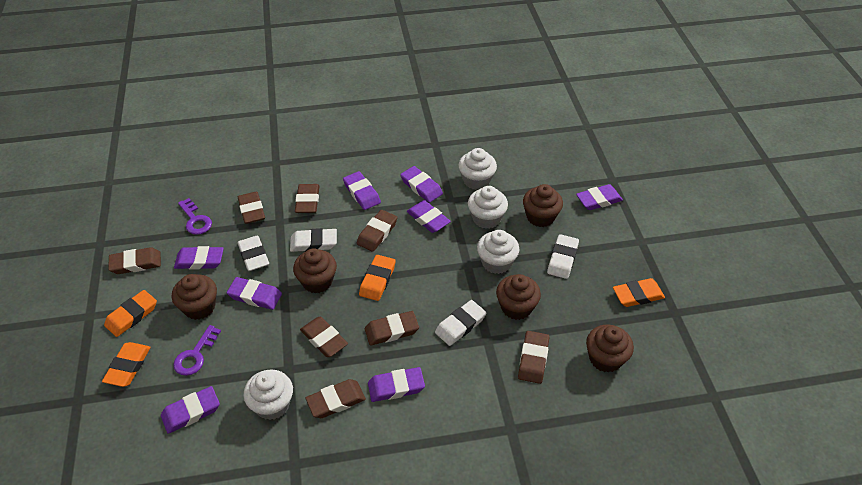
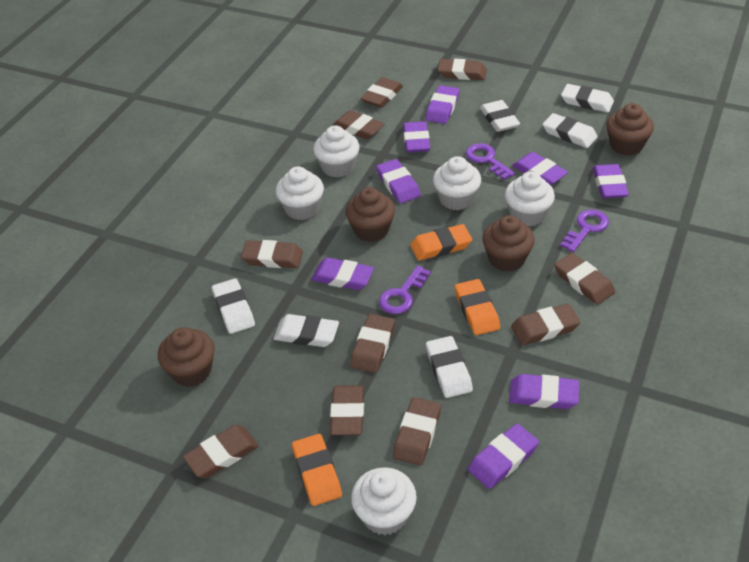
brown cupcake: 5 -> 4
brown eraser: 8 -> 10
orange eraser: 4 -> 3
purple key: 2 -> 3
white cupcake: 4 -> 5
white eraser: 4 -> 6

